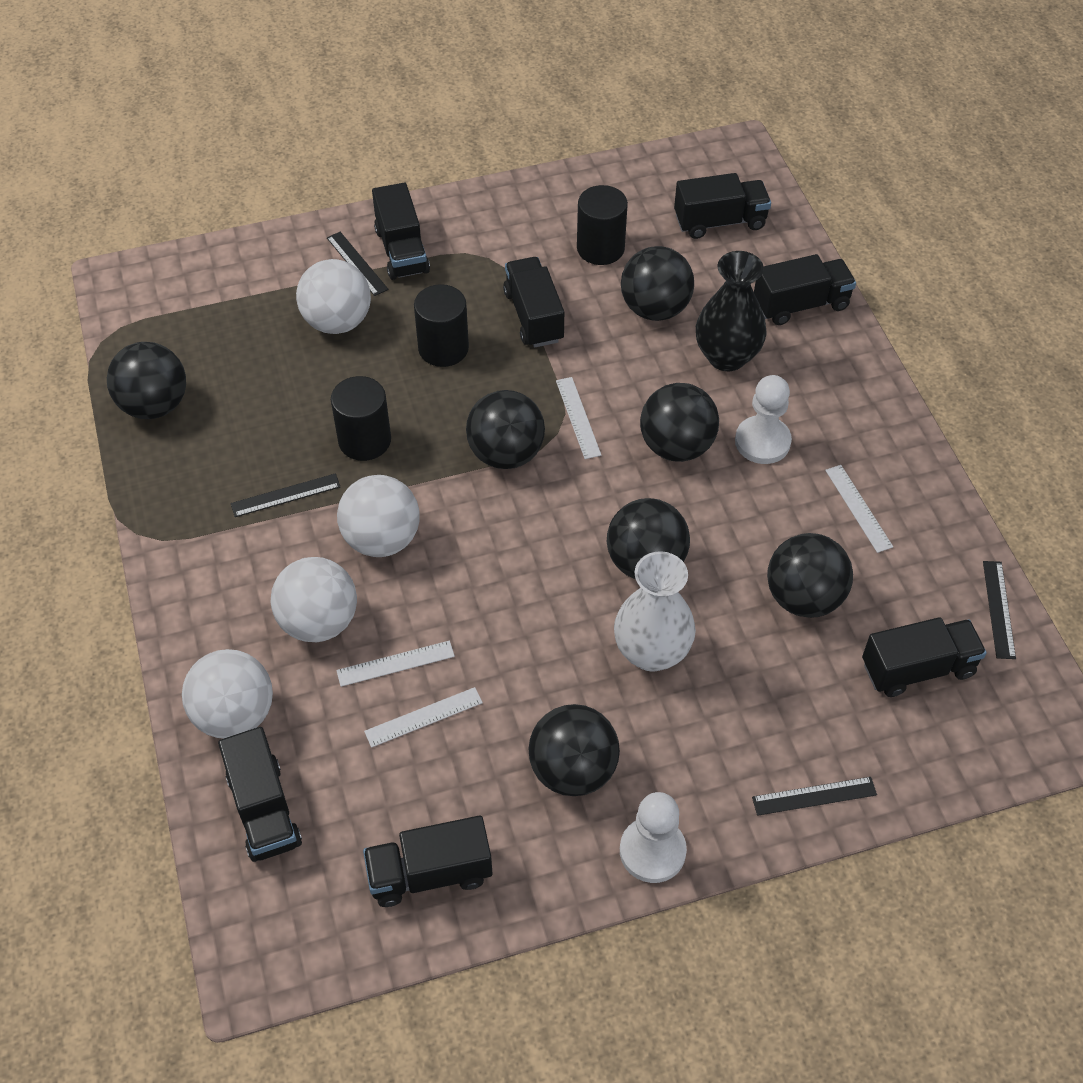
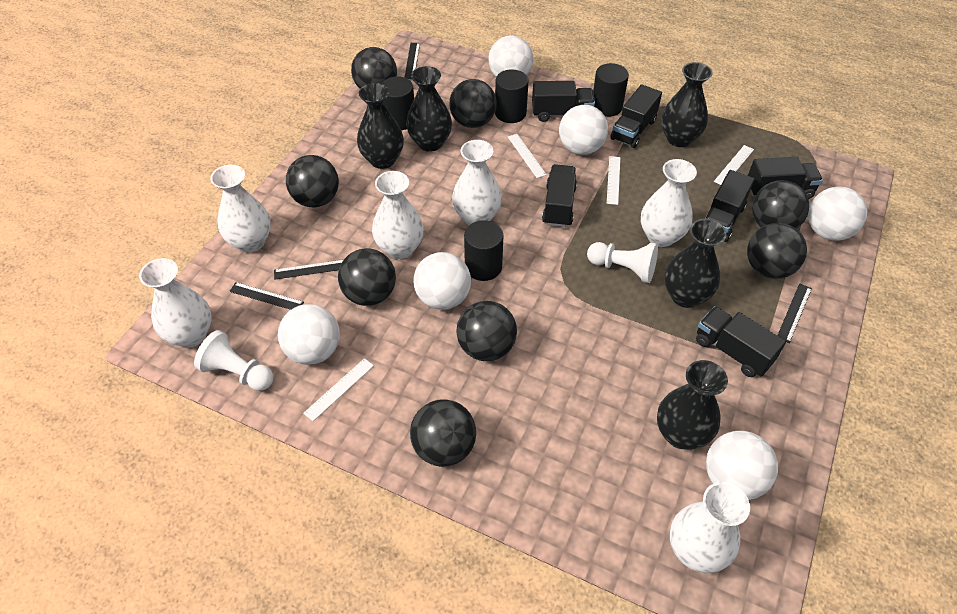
black ball: 7 -> 8
black cylinder: 3 -> 4
black truck: 7 -> 6
black vase: 1 -> 5
white ball: 4 -> 6
white vase: 1 -> 6

